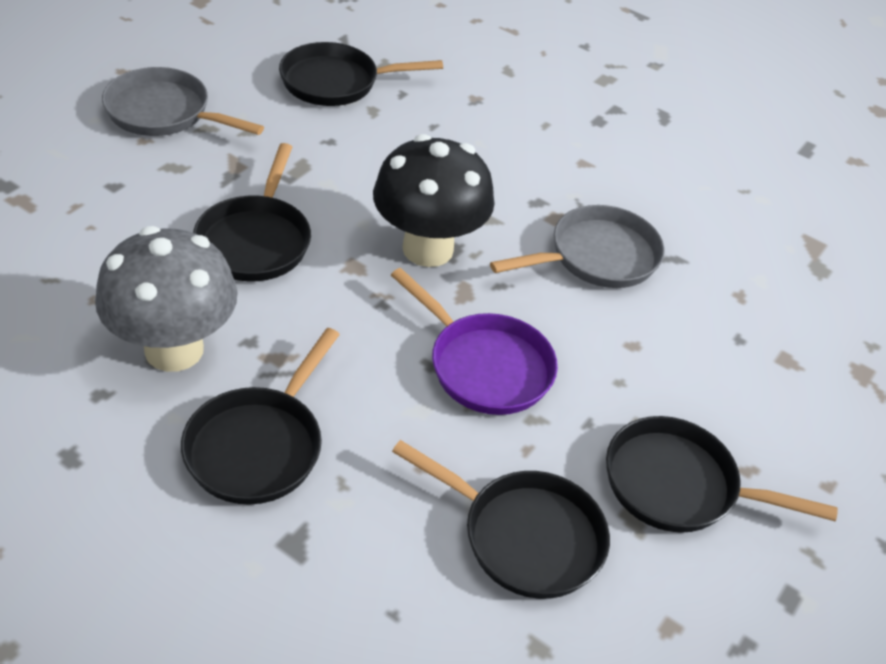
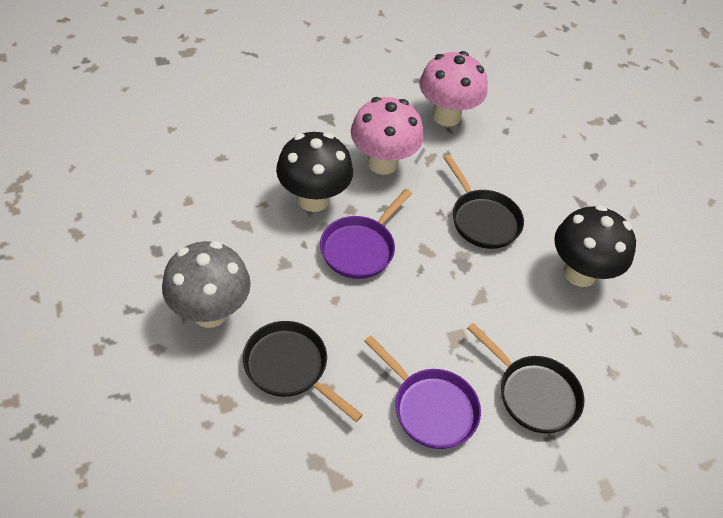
black mushroom: 1 -> 2
black pan: 5 -> 3
grey pan: 2 -> 0
pink mushroom: 0 -> 2
purple pan: 1 -> 2

